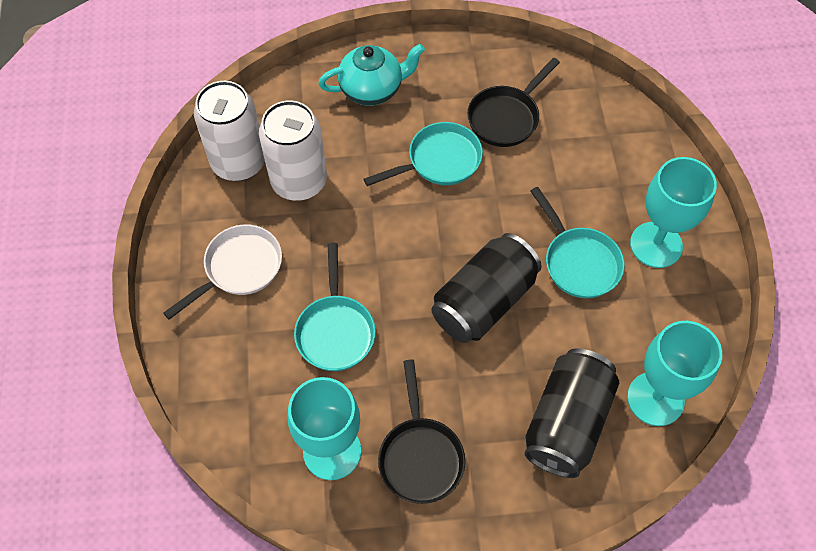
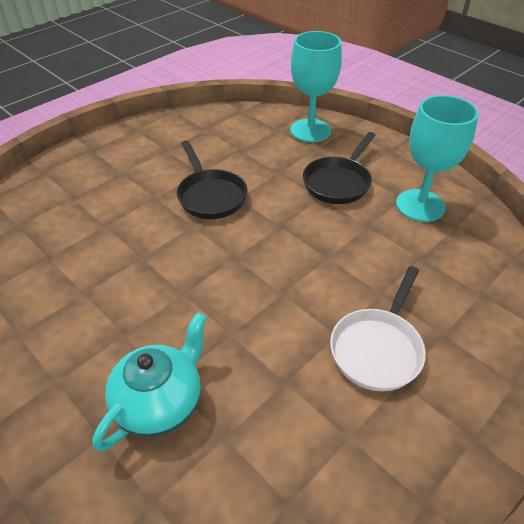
black can: 2 -> 0
turquoise goblet: 3 -> 2
turquoise pan: 3 -> 0
white can: 2 -> 0

